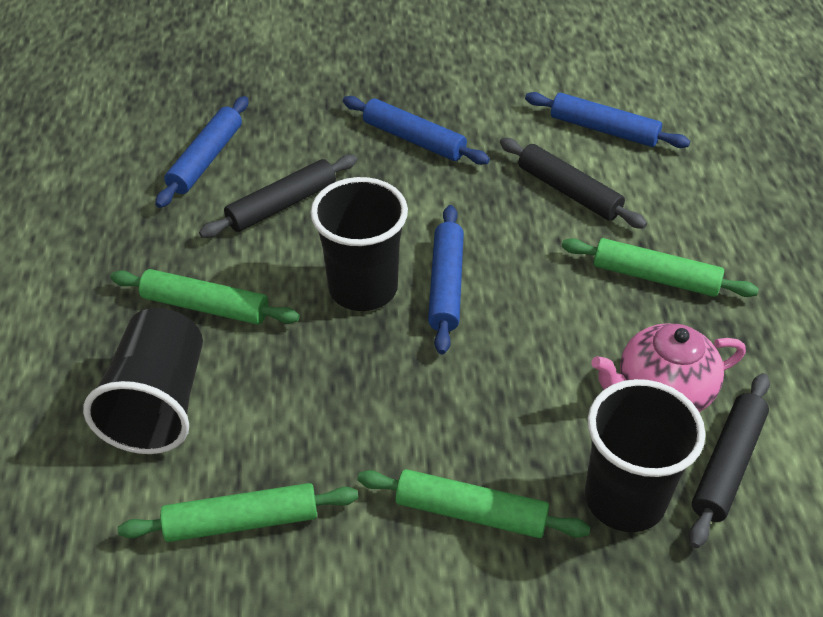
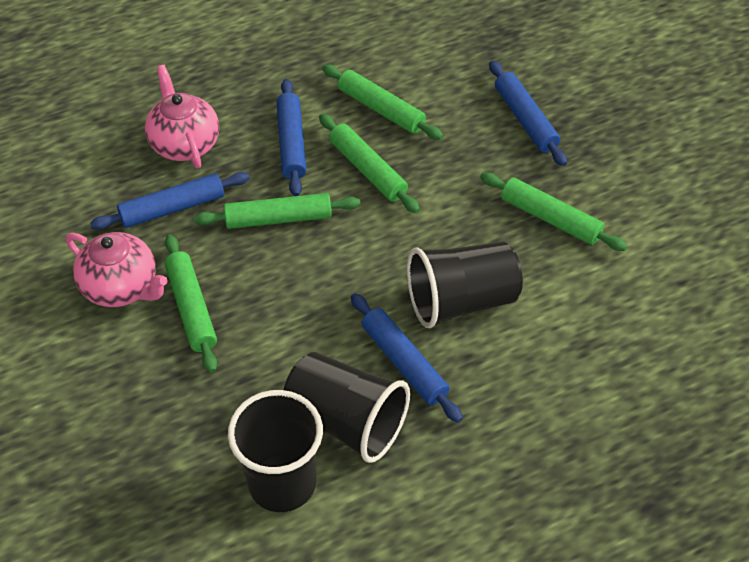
black rolling pin: 3 -> 0
green rolling pin: 4 -> 5
pink teapot: 1 -> 2

